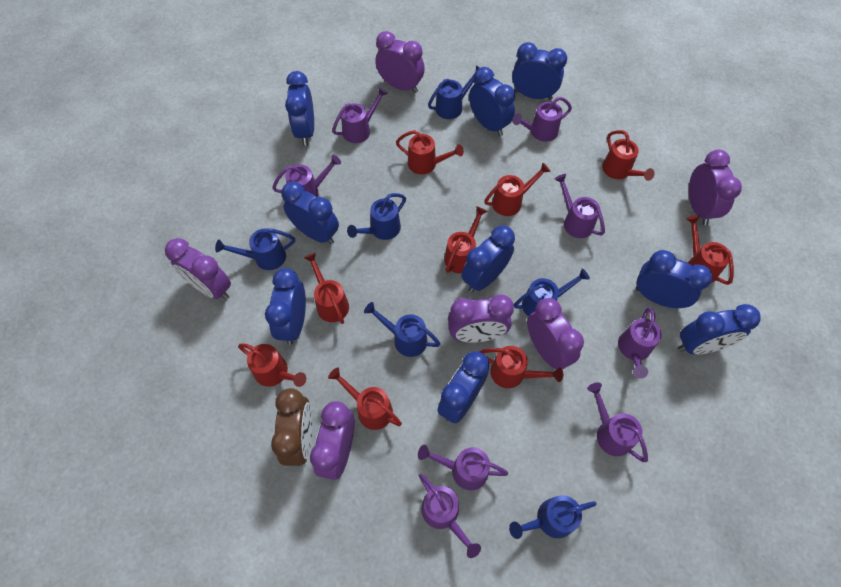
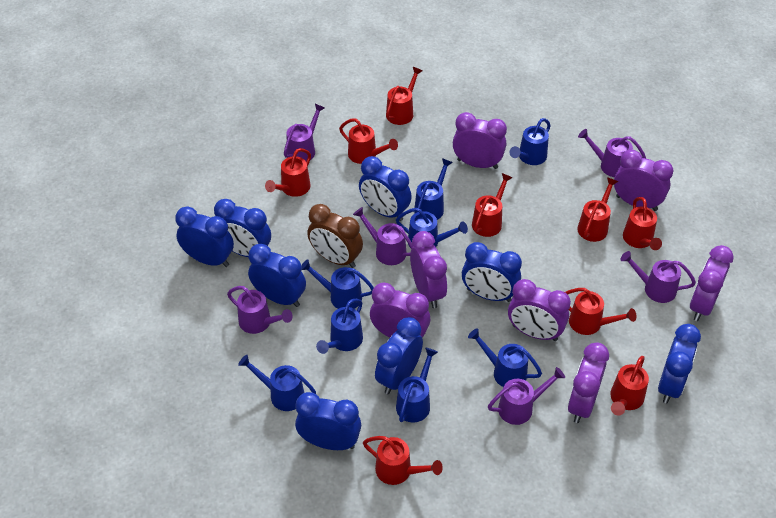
blue clock: 9 -> 8
blue watering can: 6 -> 8
purple clock: 6 -> 7
purple watering can: 8 -> 6

